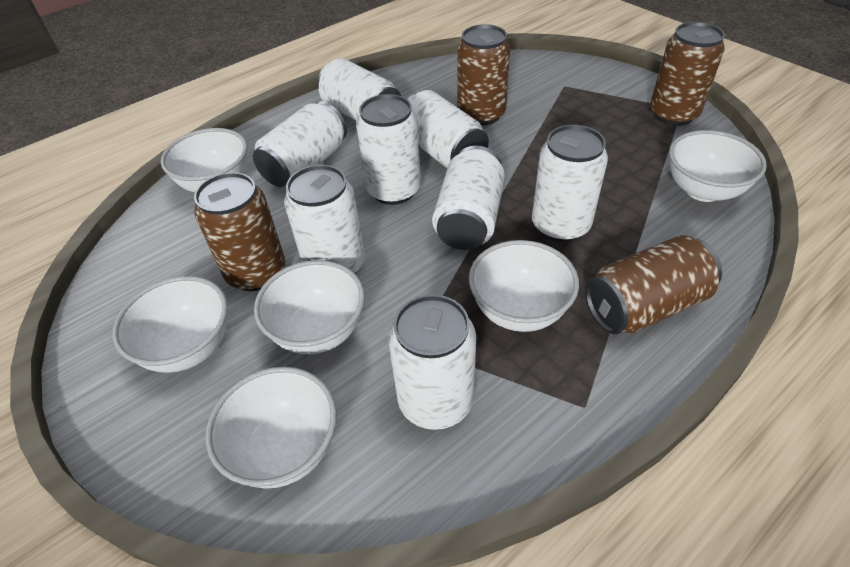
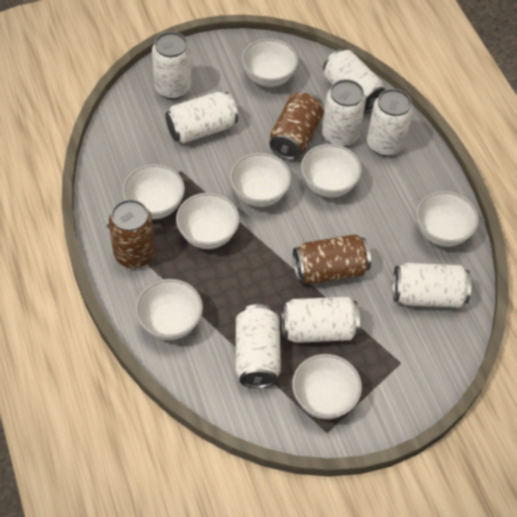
brown can: 4 -> 3
white bowl: 6 -> 8

